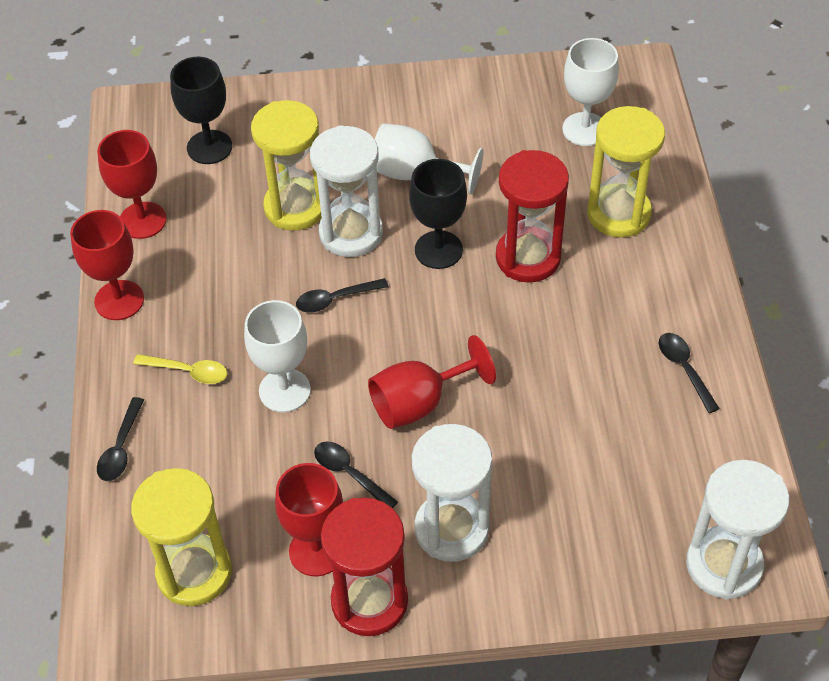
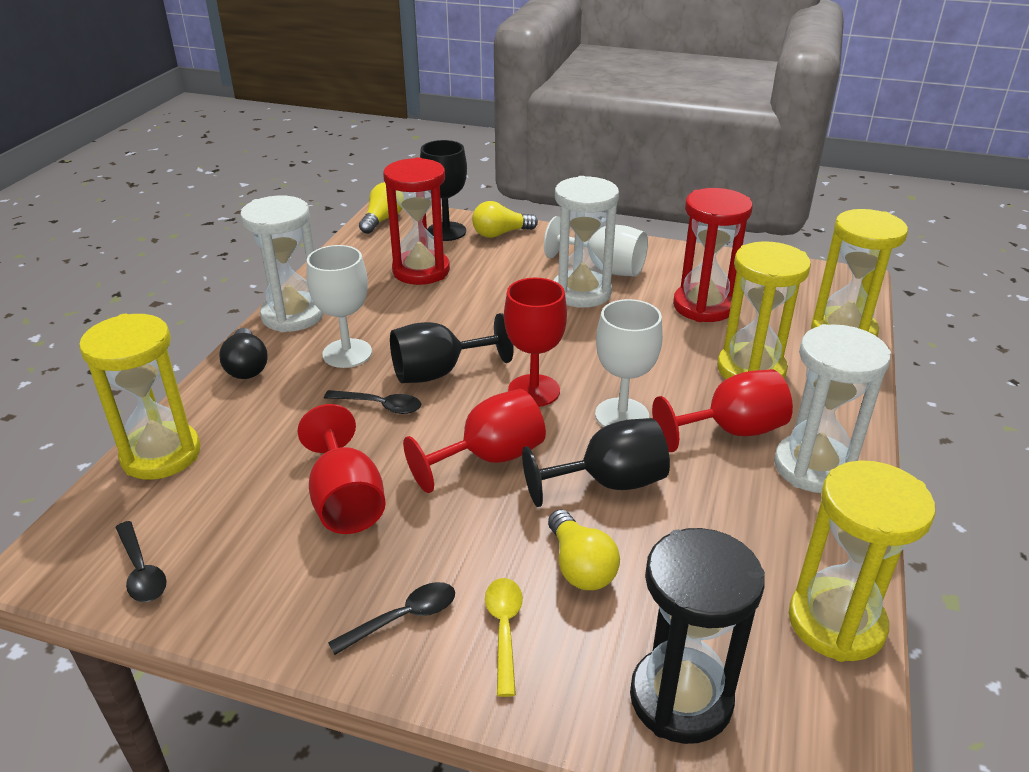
black goblet: 2 -> 3
black hourglass: 0 -> 1
black light bulb: 0 -> 1
black spoon: 4 -> 3
yellow hourglass: 3 -> 4
yellow light bulb: 0 -> 3

